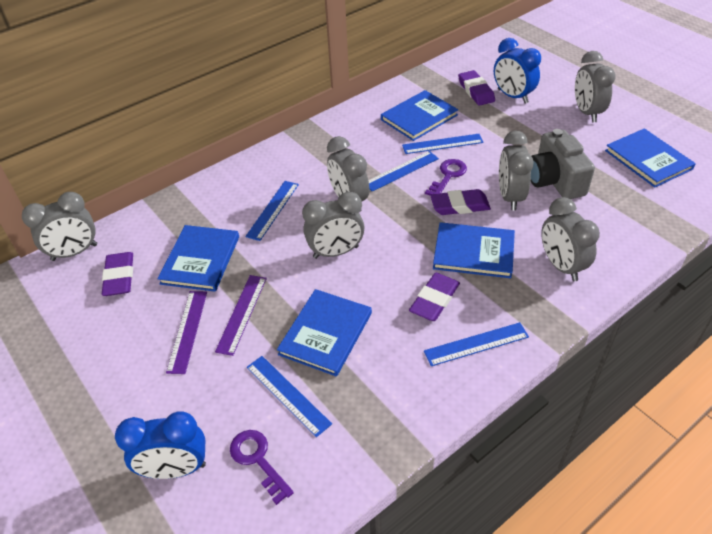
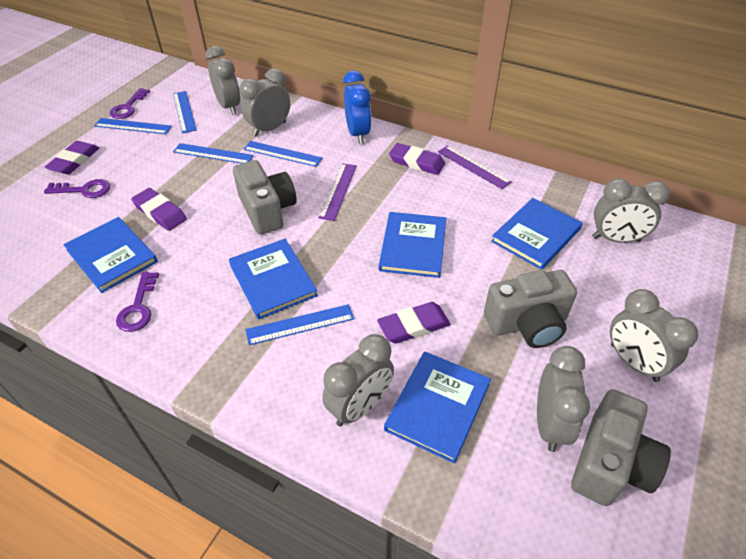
blue clock: 2 -> 1
grey camera: 1 -> 3
purple key: 2 -> 3

